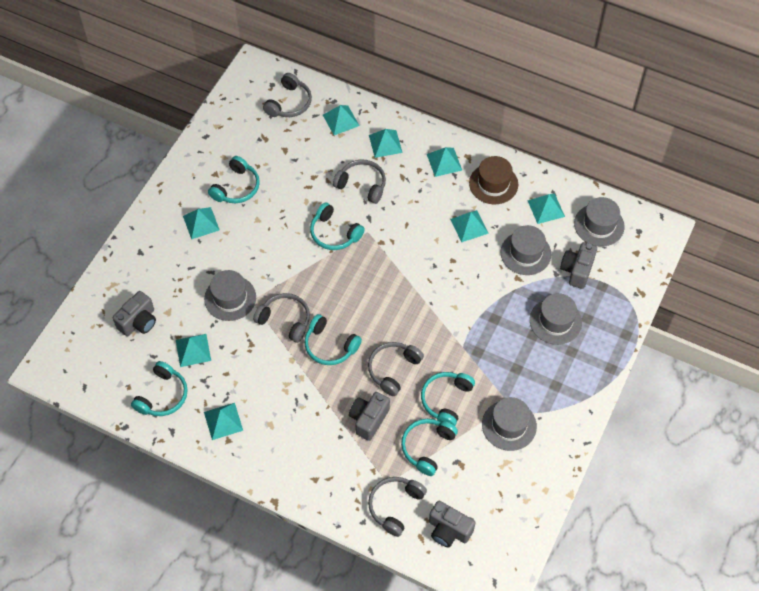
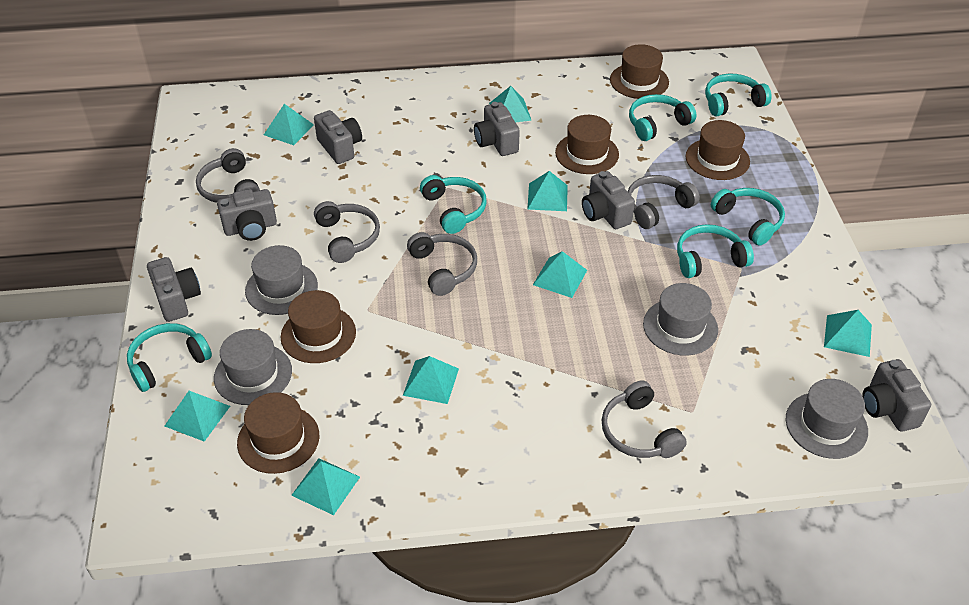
brown hat: 1 -> 5
grey camera: 4 -> 6
grey hat: 5 -> 4

